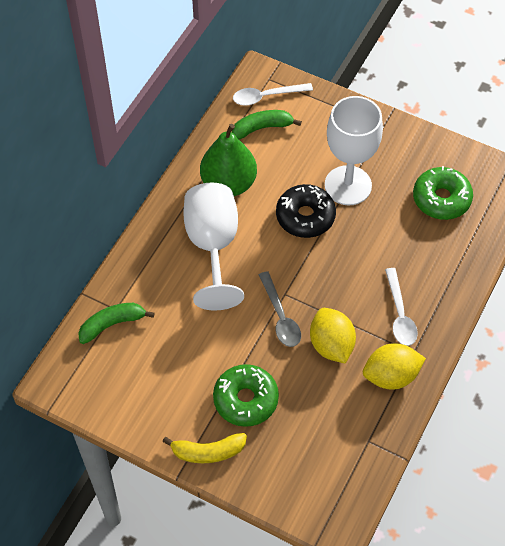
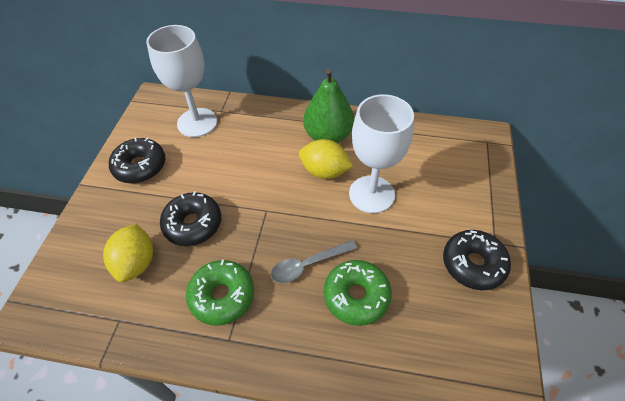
black donut: 1 -> 3
green banana: 2 -> 0
white spoon: 2 -> 0
yellow banana: 1 -> 0

